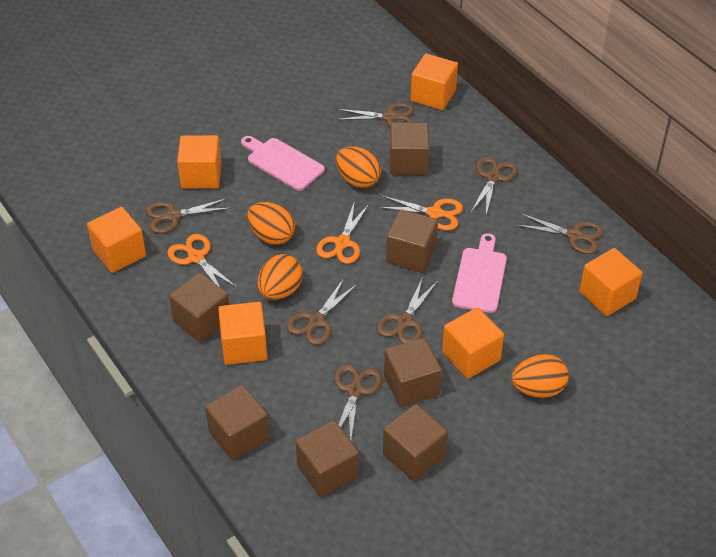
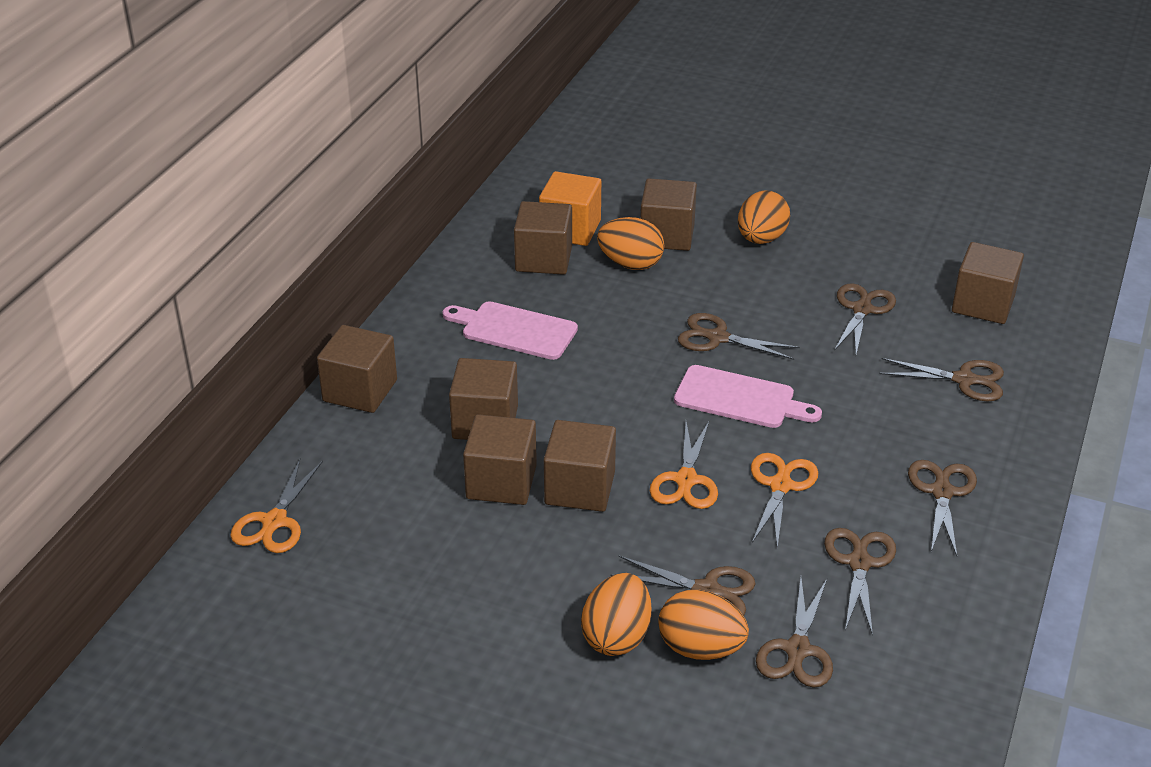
orange cube: 6 -> 1

